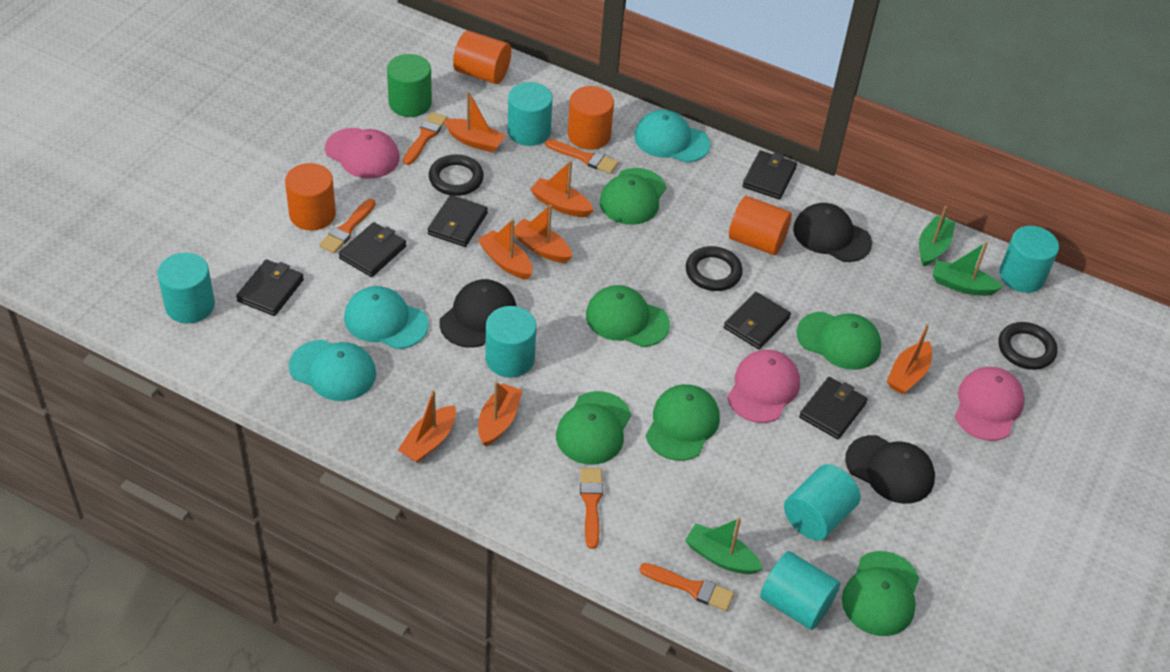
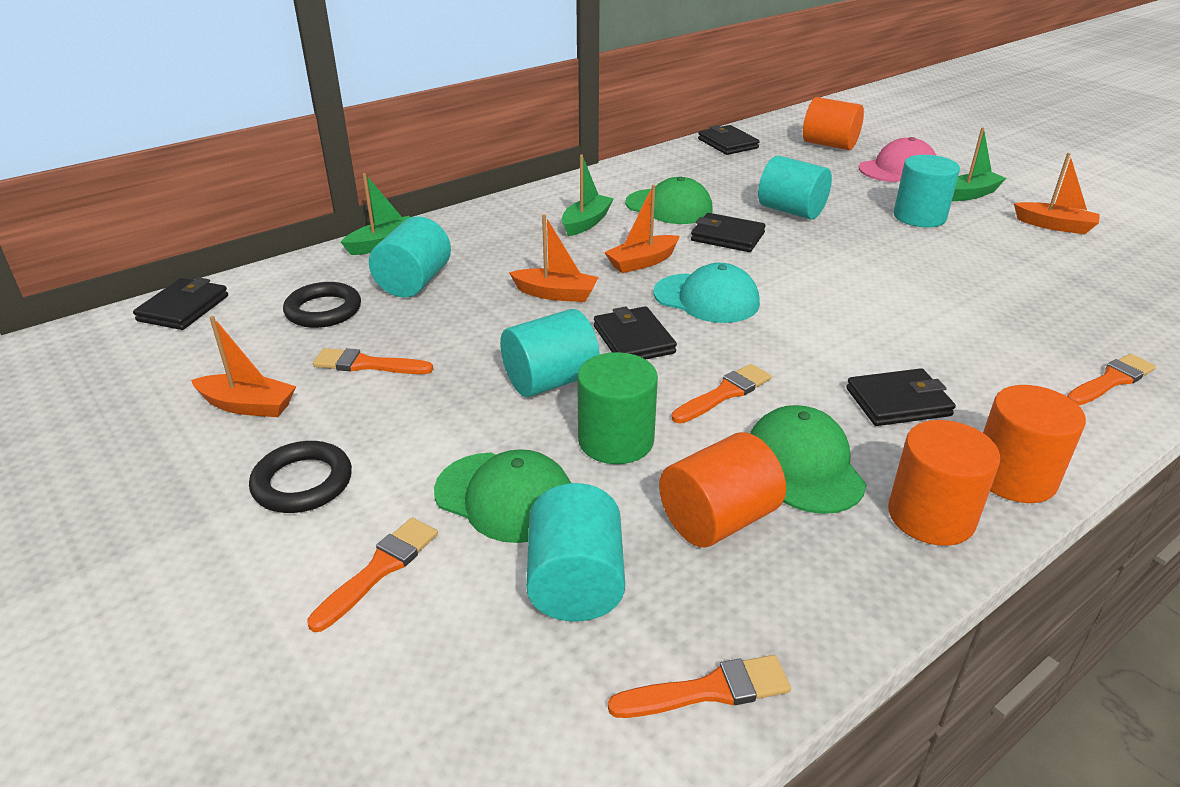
black cap: 3 -> 0
black ring: 3 -> 2
black wallet: 6 -> 5
green cap: 6 -> 3
orange boat: 7 -> 4
pink cap: 3 -> 1
turquoise cap: 3 -> 1
turquoise cylinder: 6 -> 5

